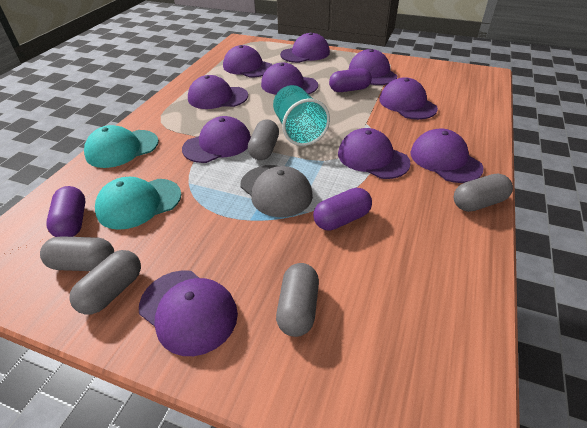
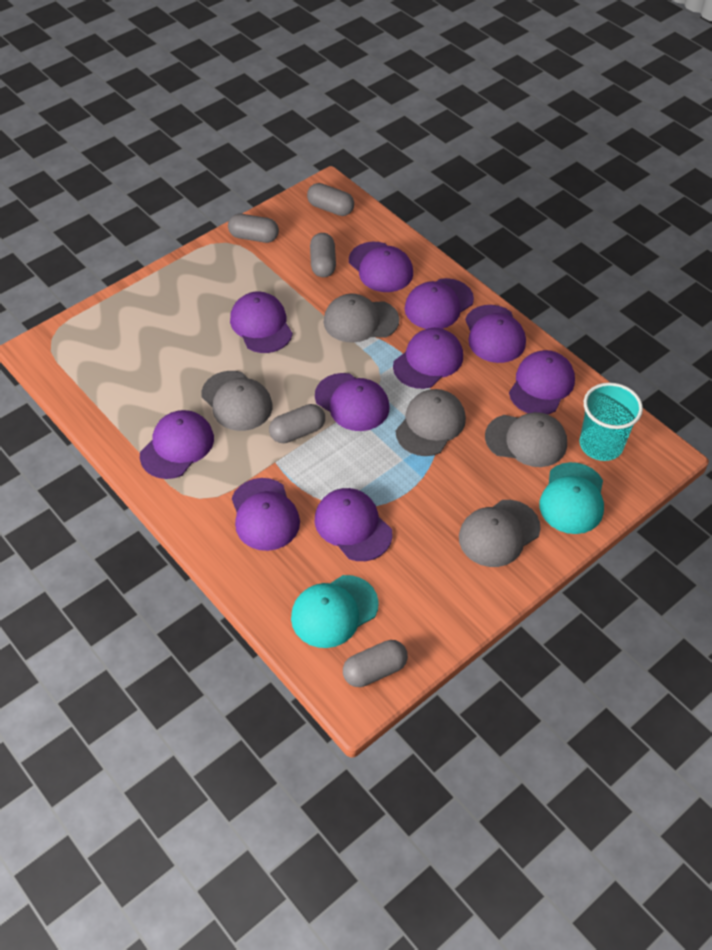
grey cap: 1 -> 5
purple capsule: 3 -> 0

